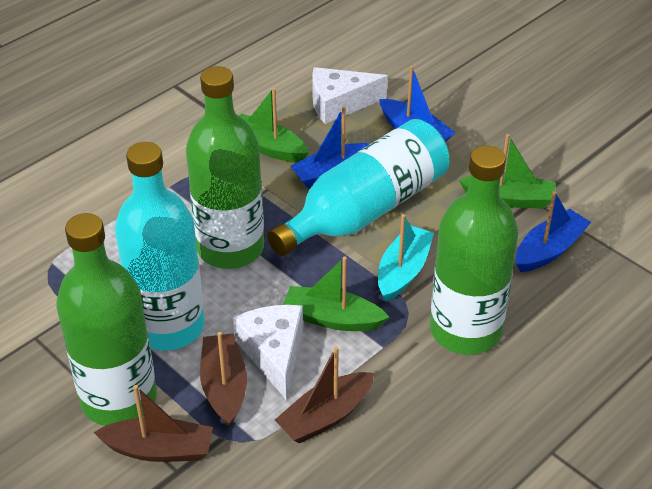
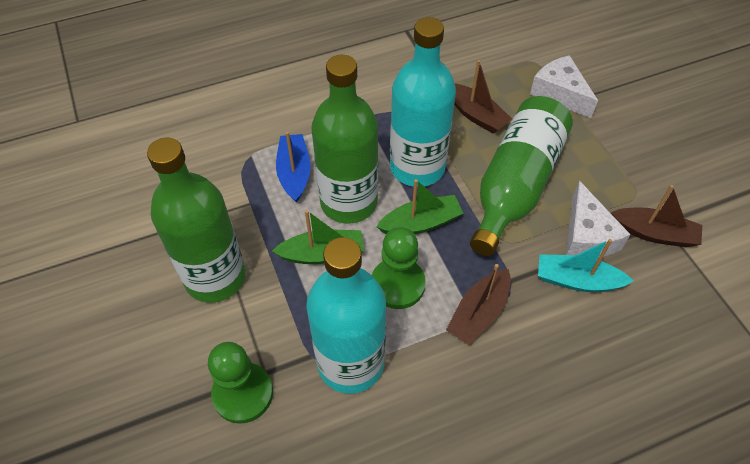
blue boat: 3 -> 1
green boat: 3 -> 2
green pawn: 0 -> 2

